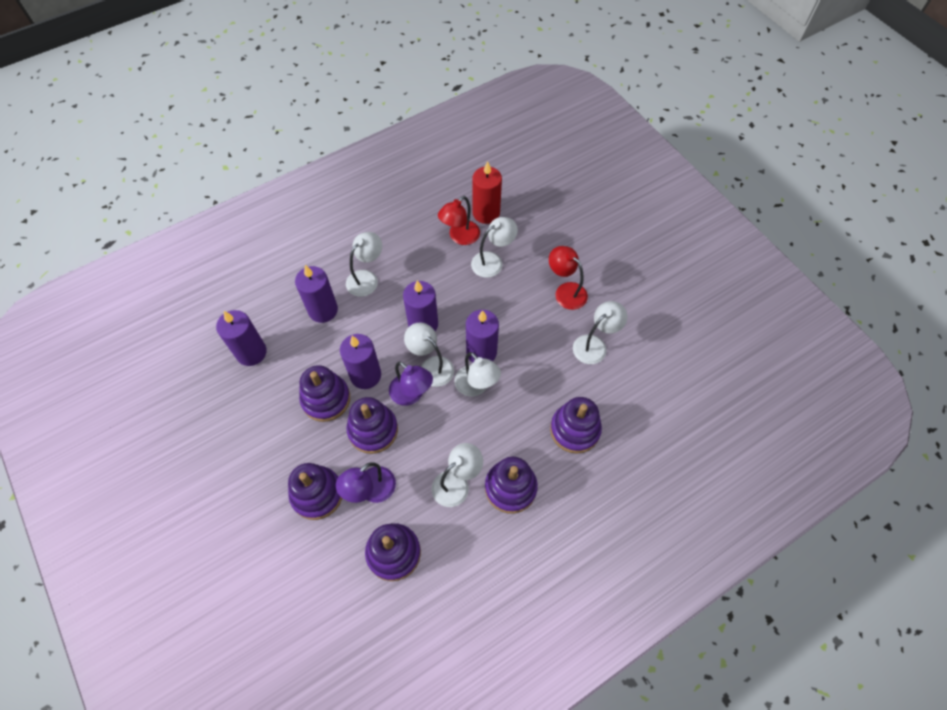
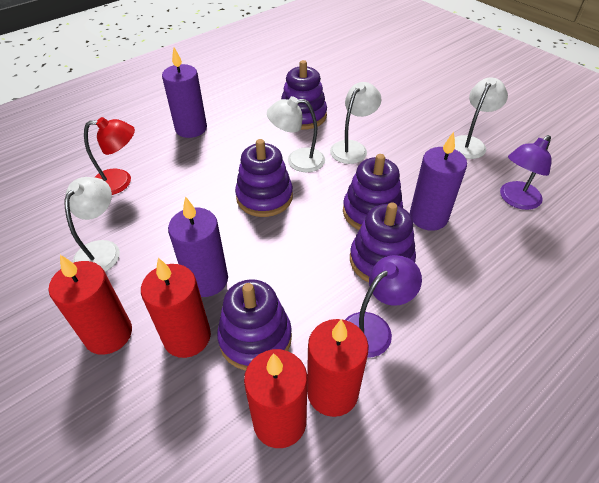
purple candle: 5 -> 3
purple stacking toy: 6 -> 5
red candle: 1 -> 4
red lamp: 2 -> 1
white lamp: 6 -> 4

